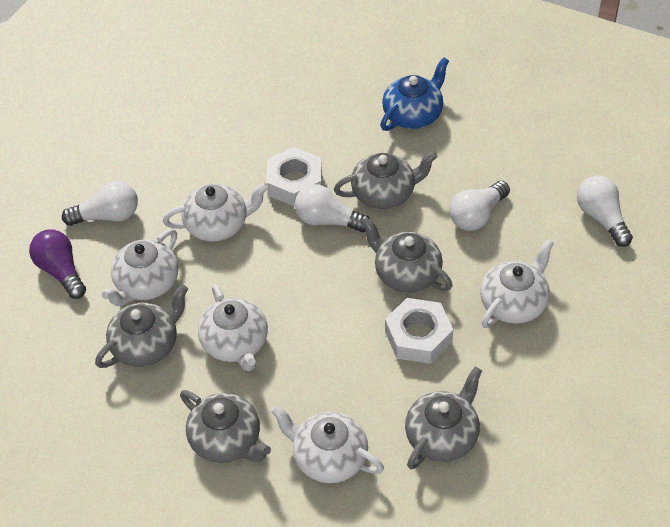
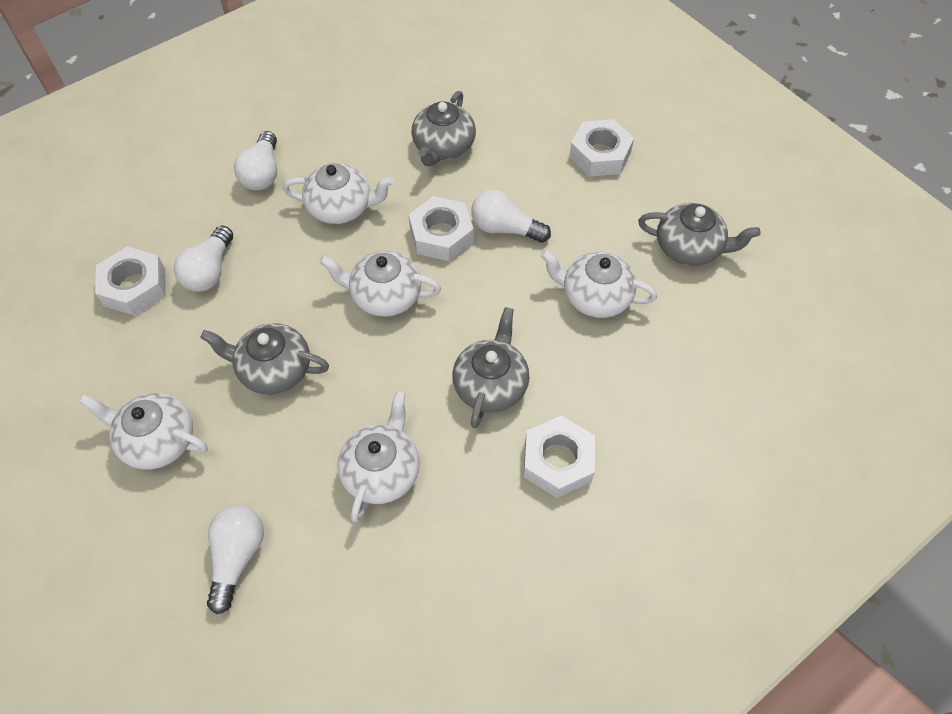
blue teapot: 1 -> 0
grey teapot: 5 -> 4
purple light bulb: 1 -> 0
white nut: 2 -> 4

